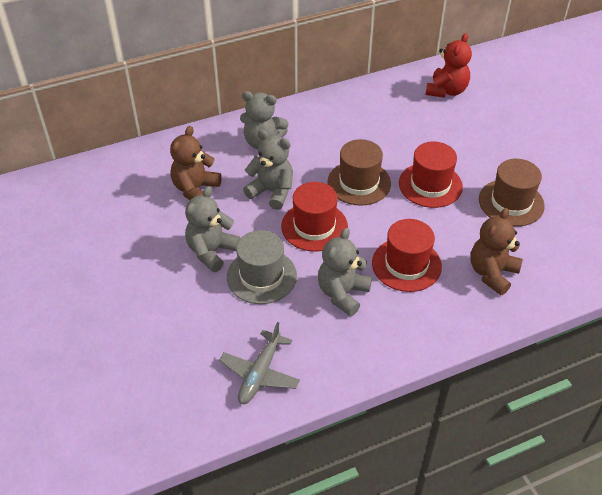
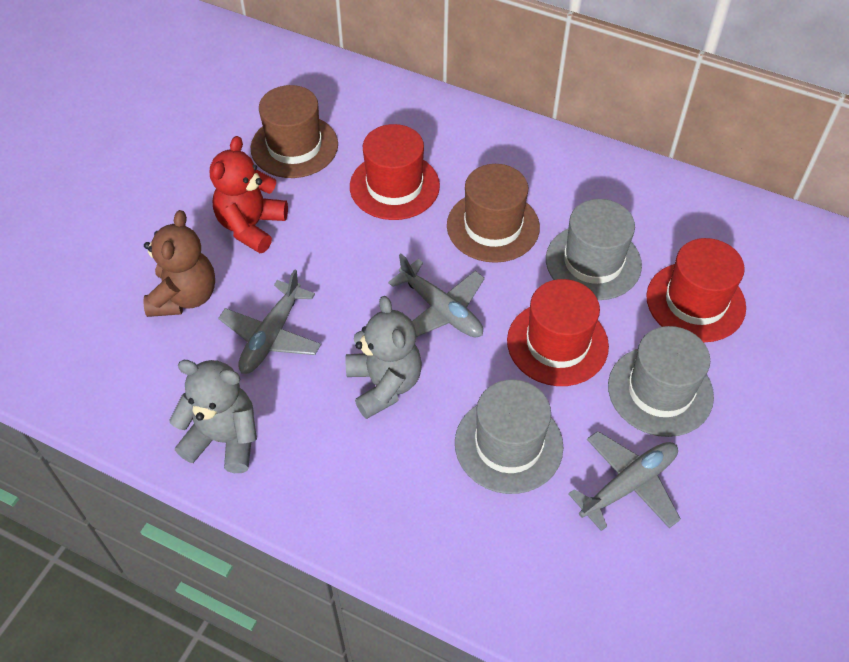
brown teddy bear: 2 -> 1
grey hat: 1 -> 3
grey plane: 1 -> 3
grey teddy bear: 4 -> 2

